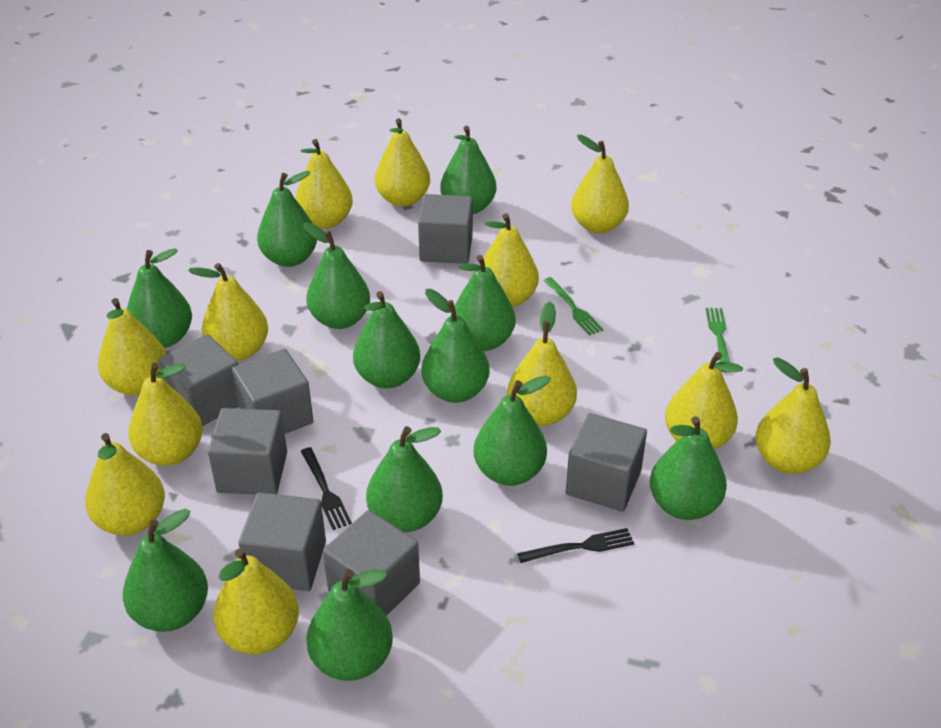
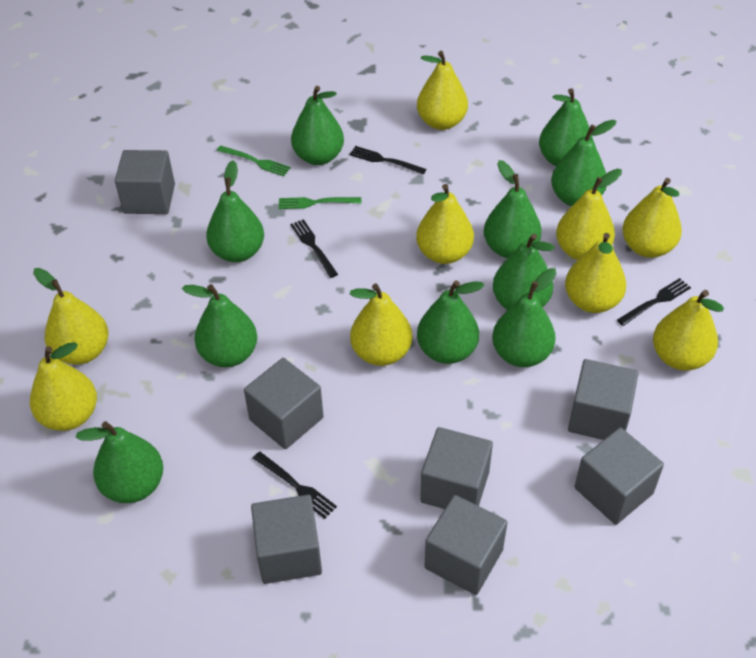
black fork: 2 -> 4
green pear: 12 -> 10
yellow pear: 12 -> 9

